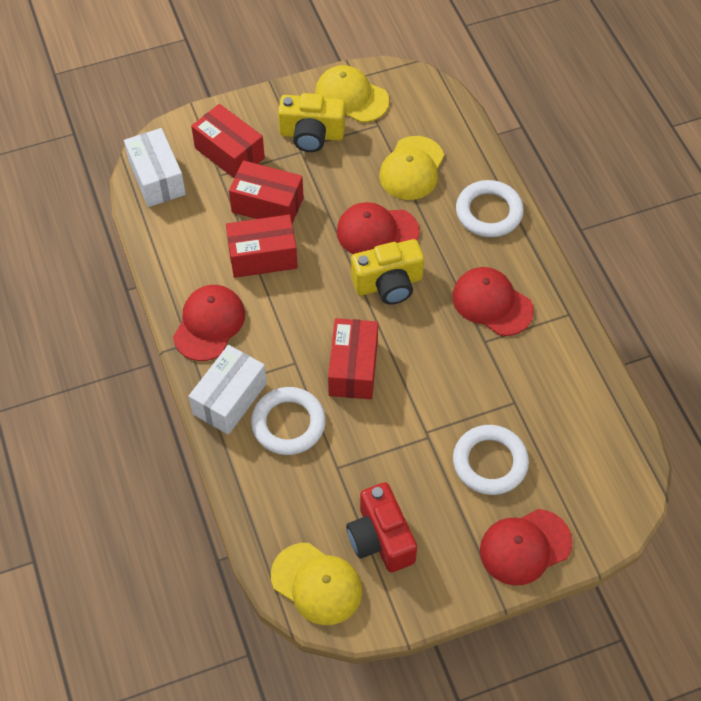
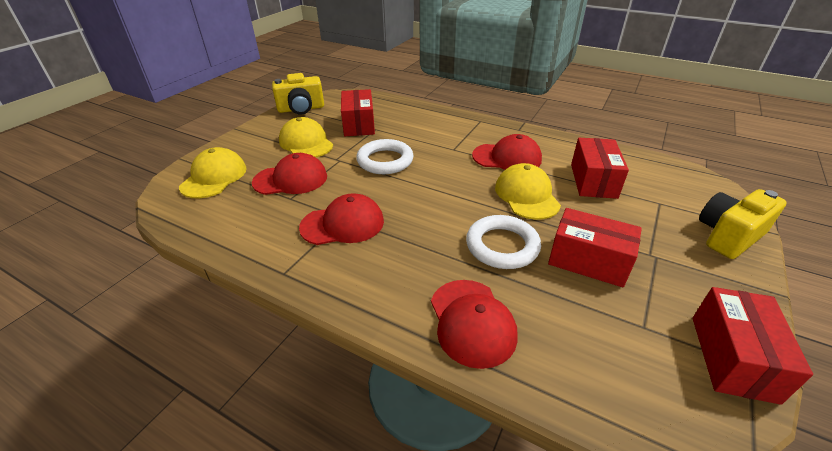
red camera: 1 -> 0
white box: 2 -> 0
white ring: 3 -> 2

